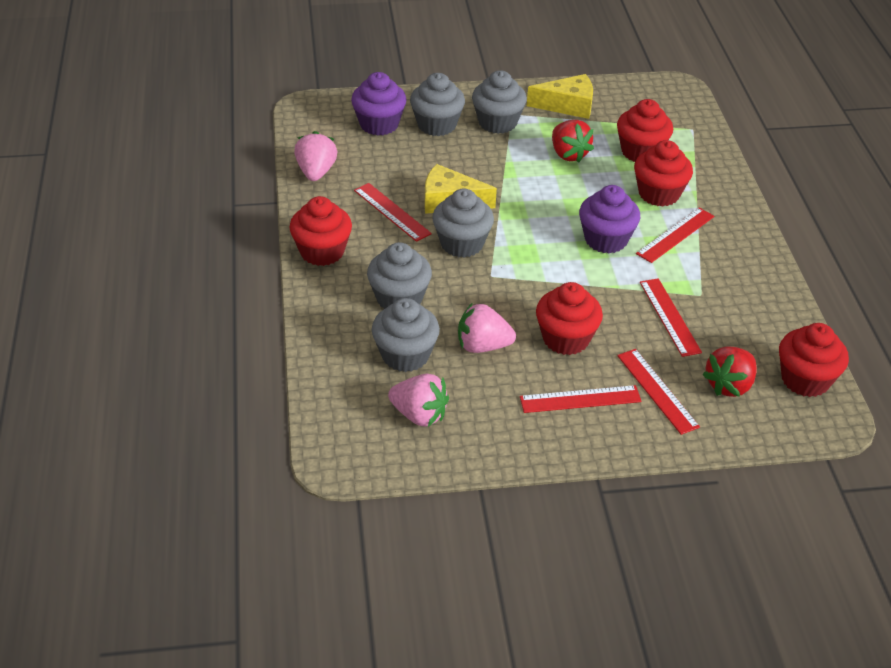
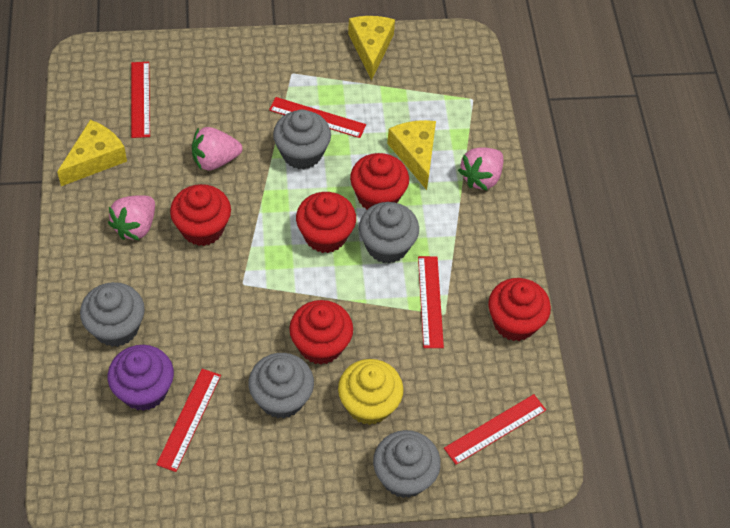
purple cupcake: 2 -> 1
red strawberry: 2 -> 0
yellow cheese: 2 -> 3
yellow cupcake: 0 -> 1

